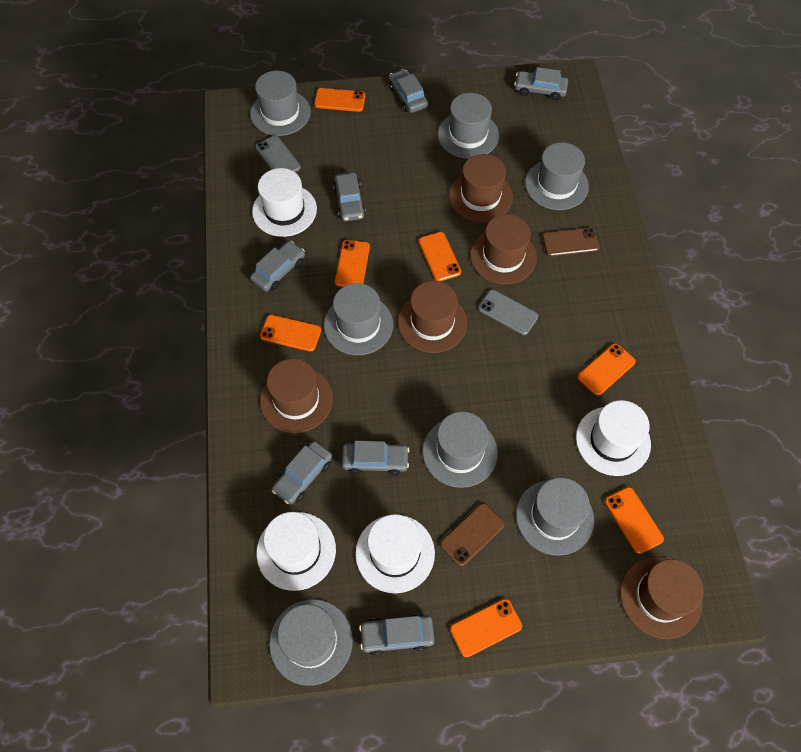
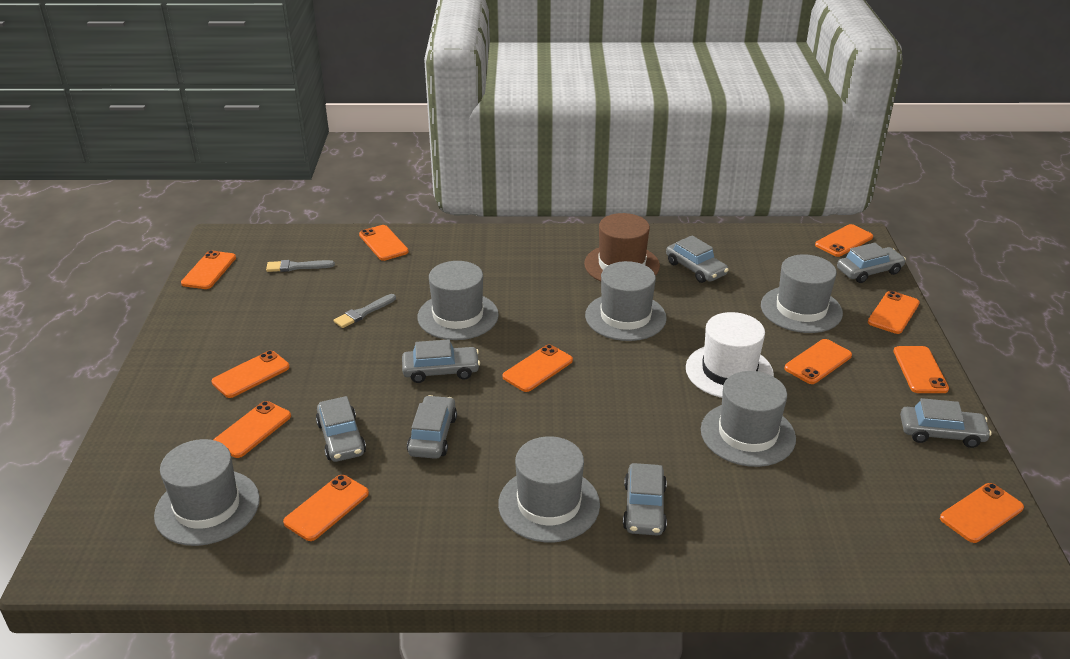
brown hat: 5 -> 1
brown phone: 2 -> 0
grey brush: 0 -> 2
grey hat: 7 -> 6
grey phone: 2 -> 0
orange phone: 7 -> 11
white hat: 4 -> 1

